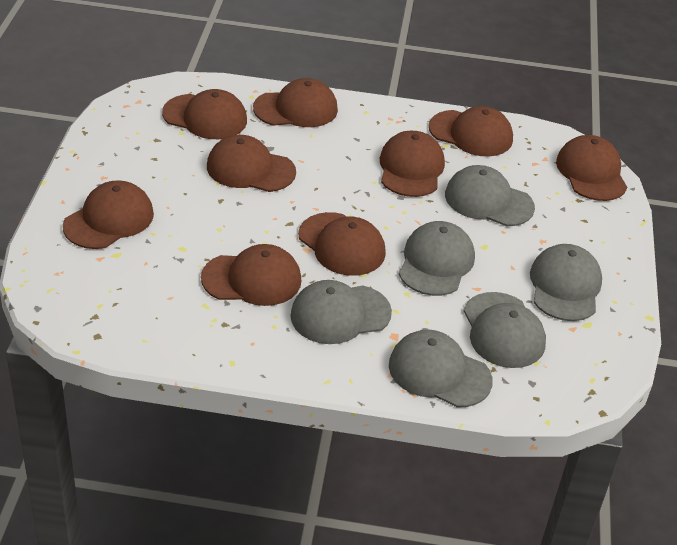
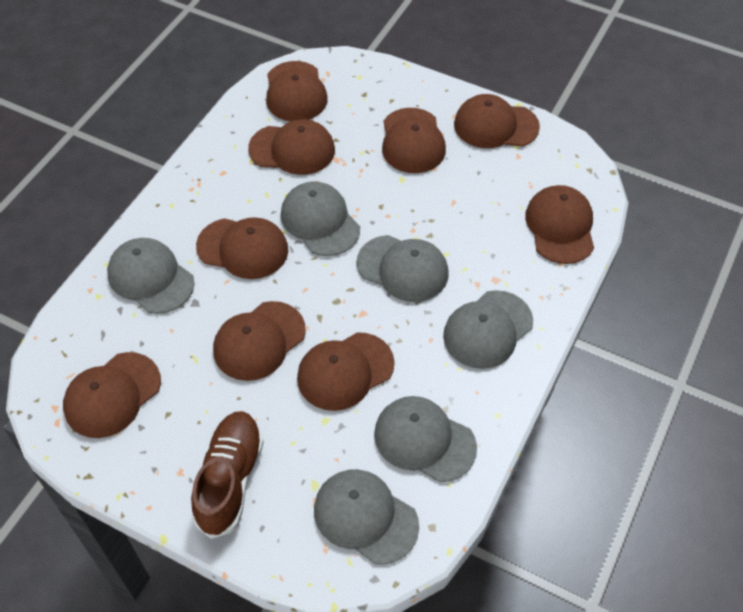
brown shoe: 0 -> 1

